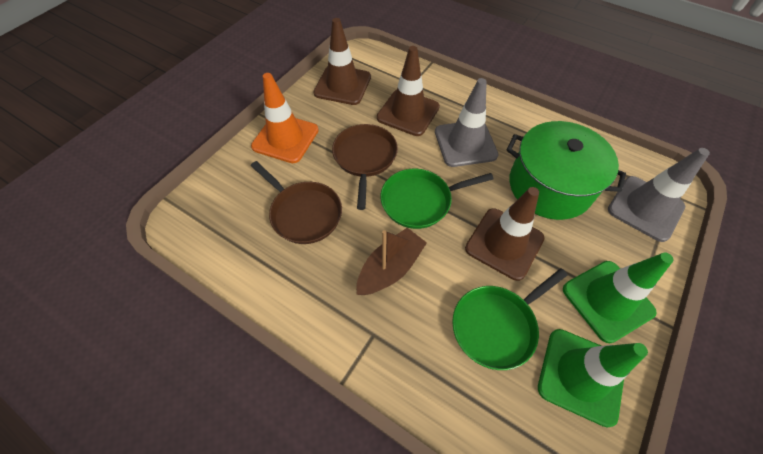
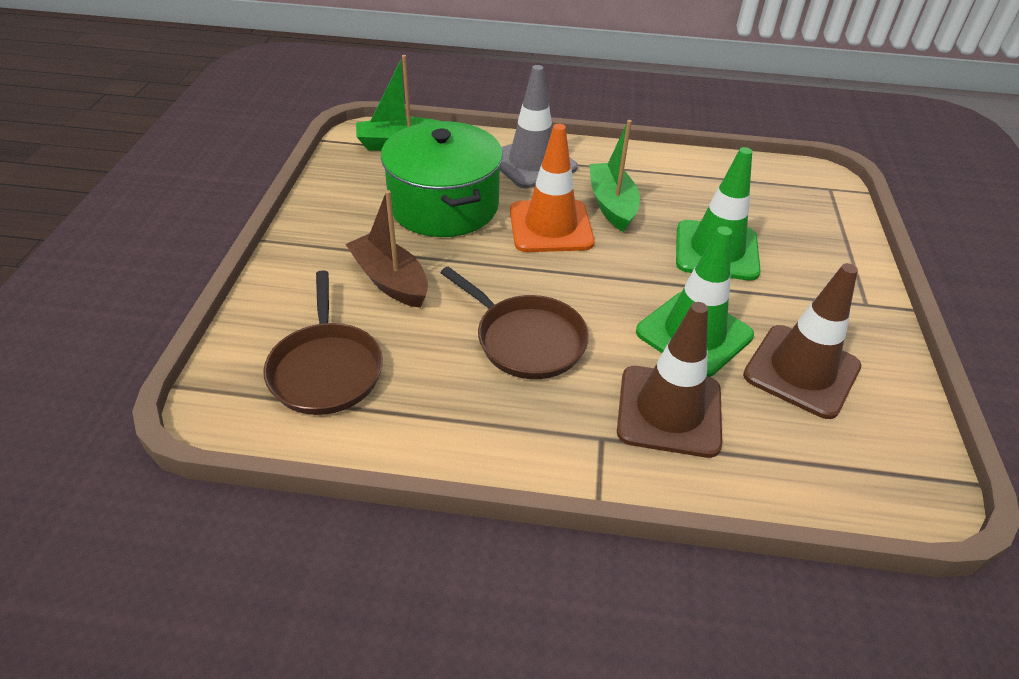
brown traffic cone: 3 -> 2
green boat: 0 -> 2
green pan: 2 -> 0
grey traffic cone: 2 -> 1

